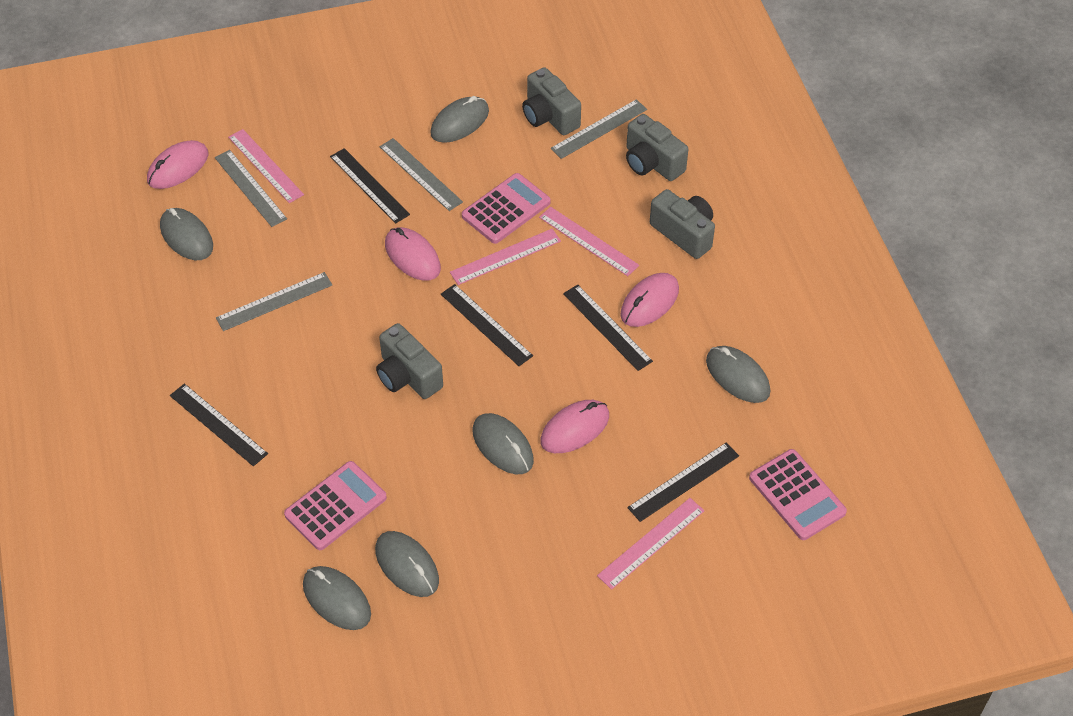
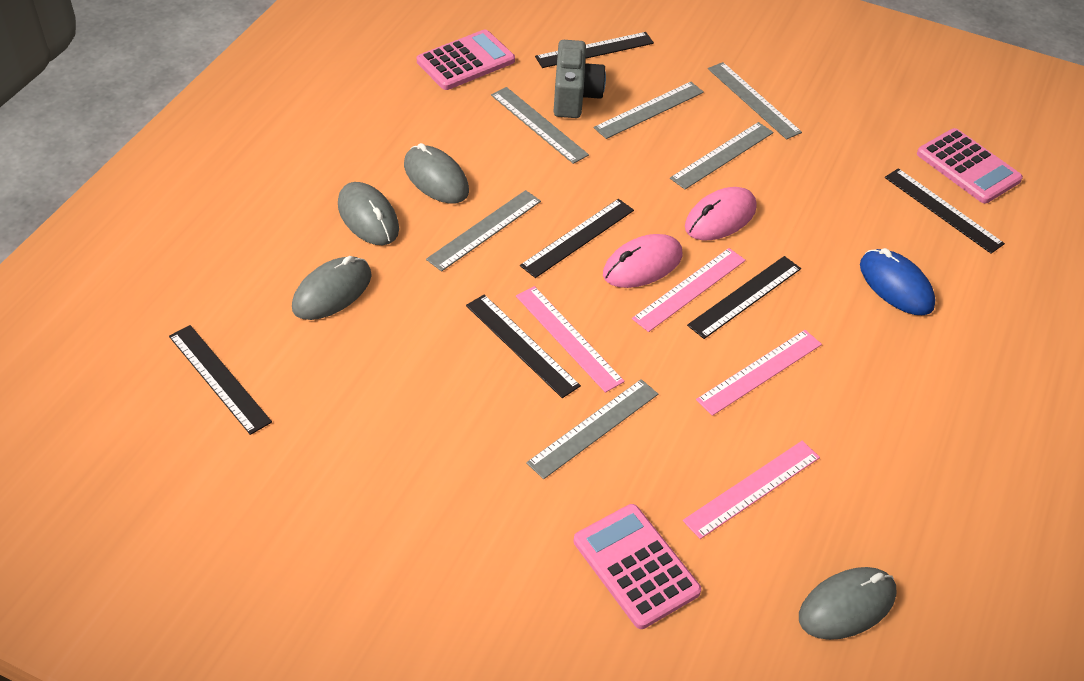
black ruler: 5 -> 6
blue mouse: 0 -> 1
grey camera: 4 -> 1
grey mouse: 6 -> 4
grey ruler: 4 -> 6
pink mouse: 4 -> 2

